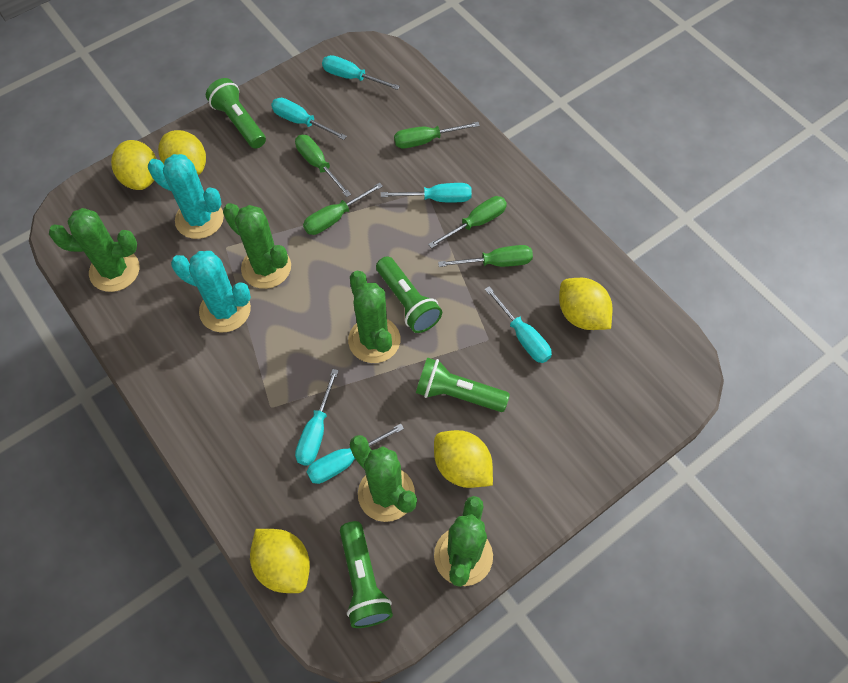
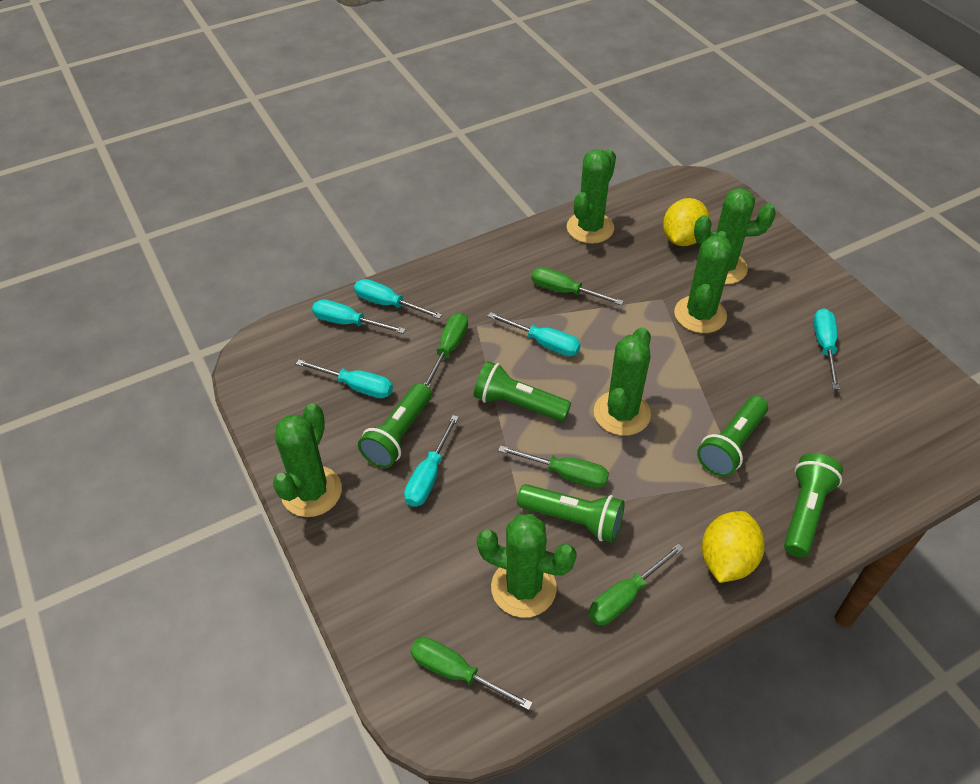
green cactus: 5 -> 6
green flashlight: 4 -> 5
turquoise cactus: 2 -> 0
yellow lemon: 5 -> 2

